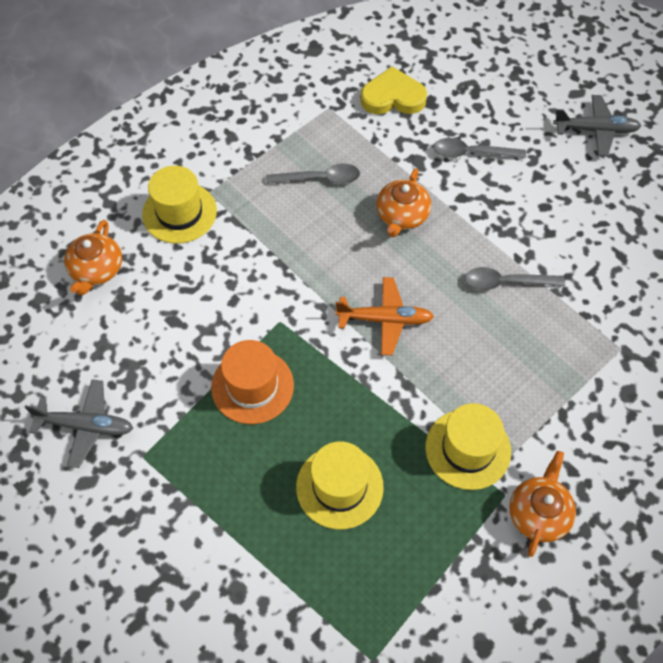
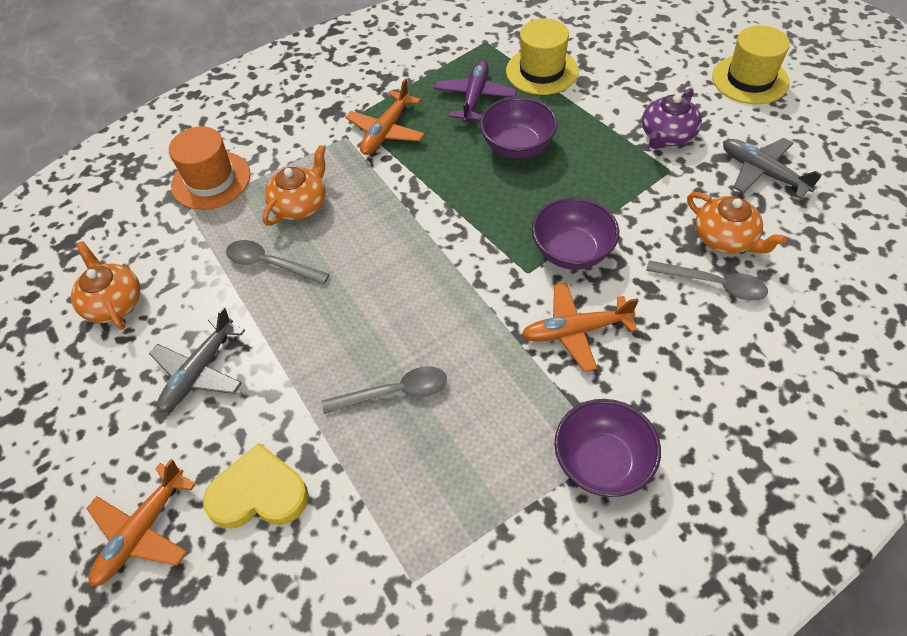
orange plane: 1 -> 3
purple bowl: 0 -> 3
purple plane: 0 -> 1
purple teapot: 0 -> 1
yellow hat: 3 -> 2

